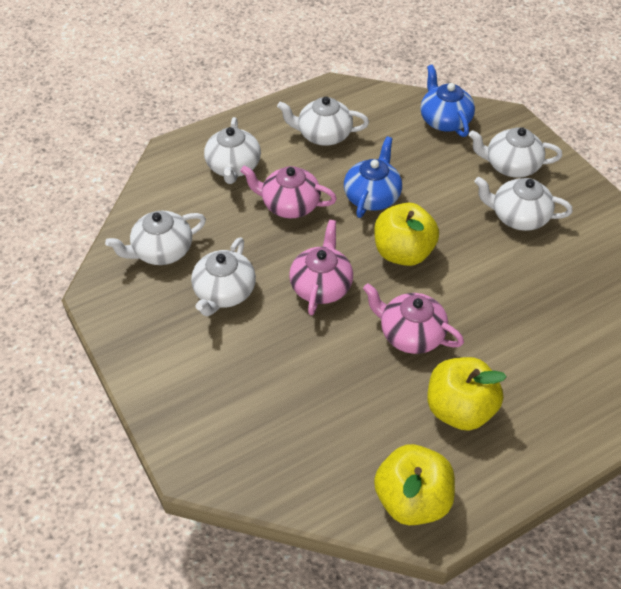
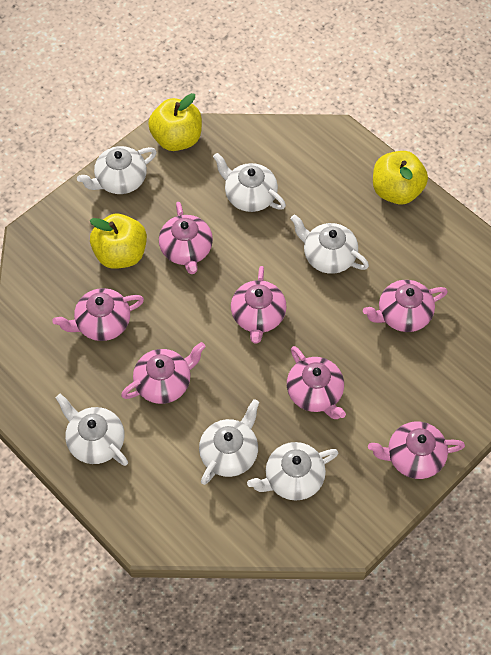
blue teapot: 2 -> 0
pink teapot: 3 -> 7

